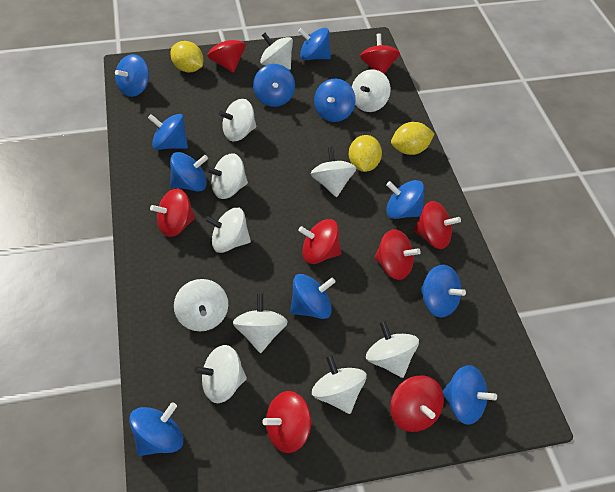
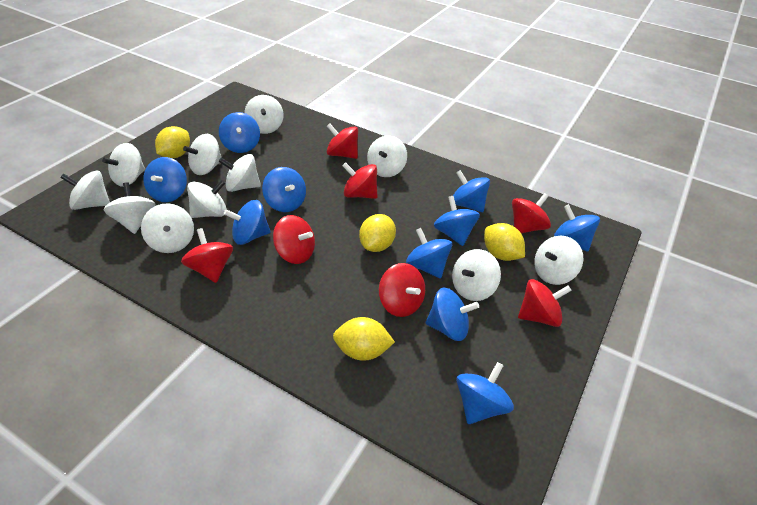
blue spinning top: 11 -> 10
red spinning top: 8 -> 7
yellow lemon: 3 -> 4

